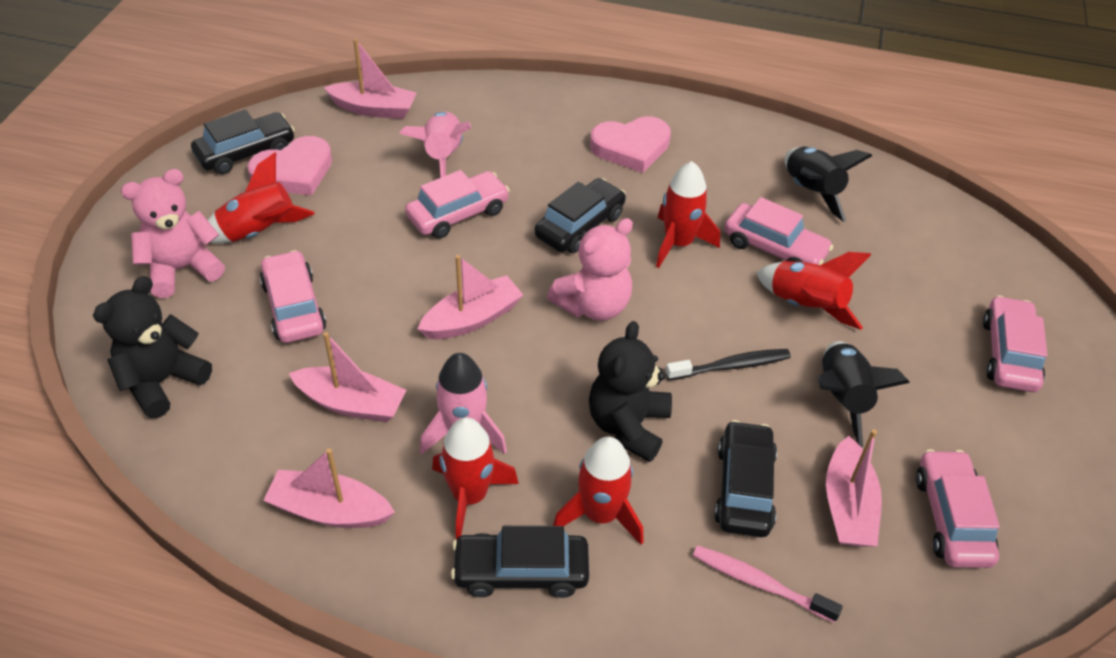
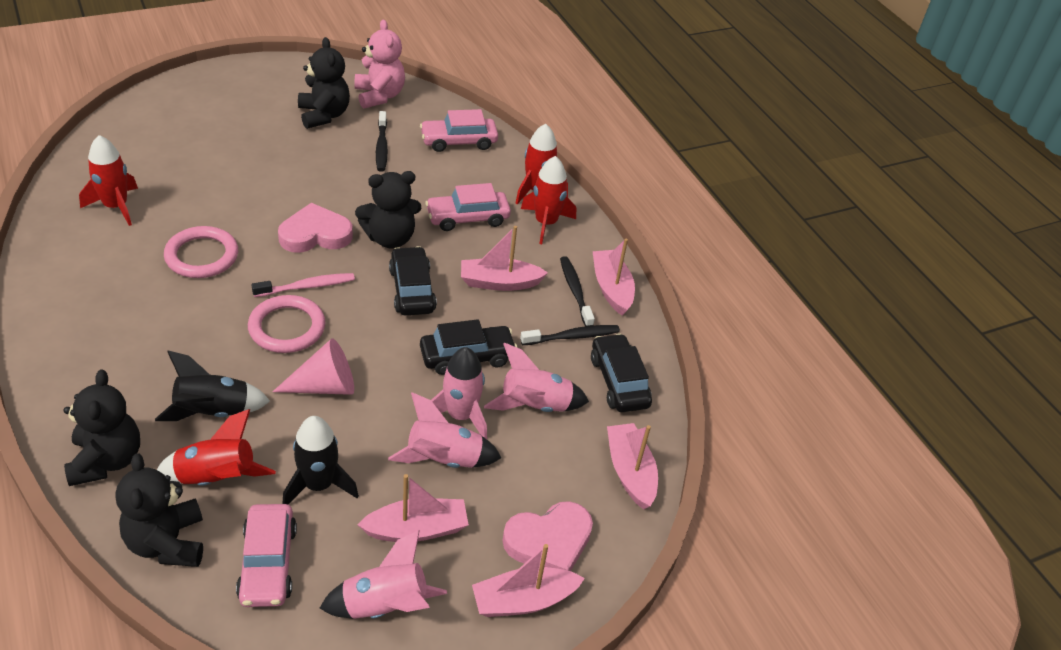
black car: 4 -> 3
black teddy bear: 2 -> 4
black toothbrush: 1 -> 3
pink car: 5 -> 3
pink cone: 0 -> 1
pink ring: 0 -> 2
pink rocket: 2 -> 4
pink teddy bear: 2 -> 1
red rocket: 5 -> 4

